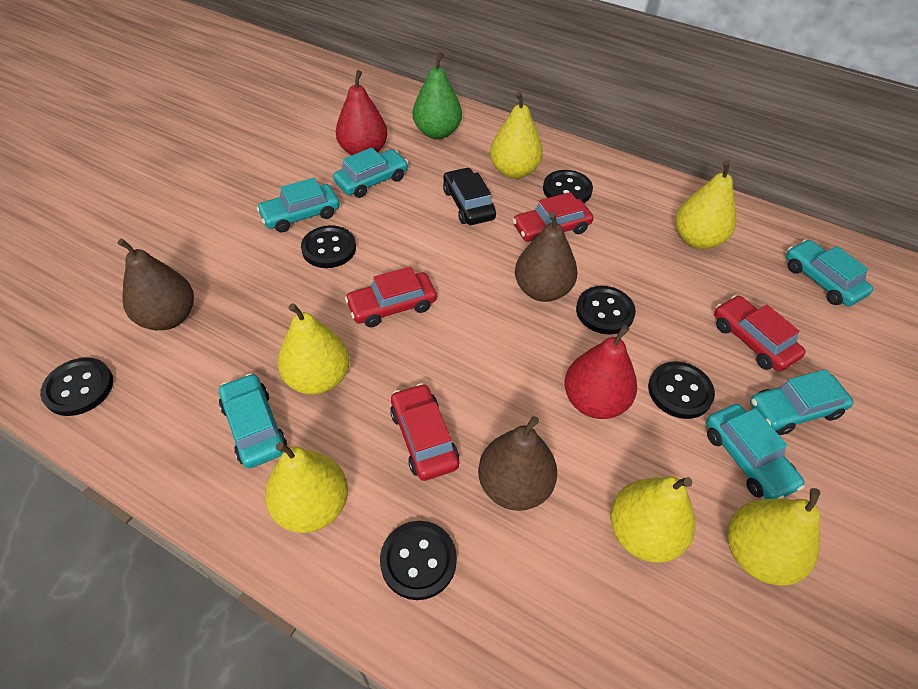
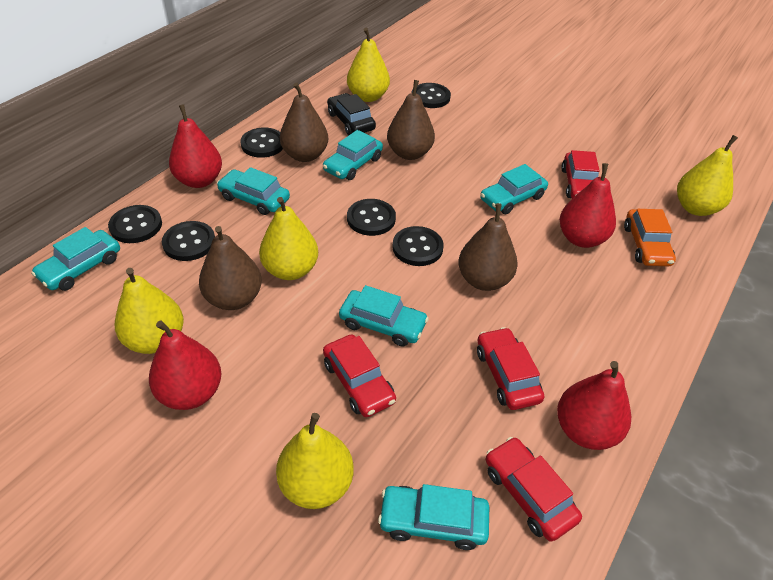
brown pear: 3 -> 4
green pear: 1 -> 0
orange car: 0 -> 1
red pear: 2 -> 4
yellow pear: 6 -> 5

